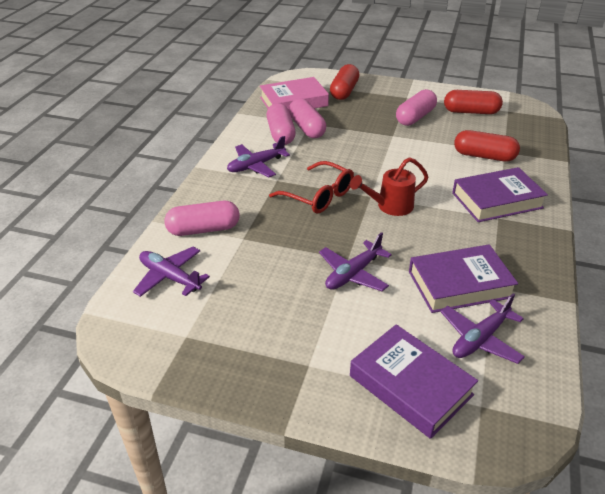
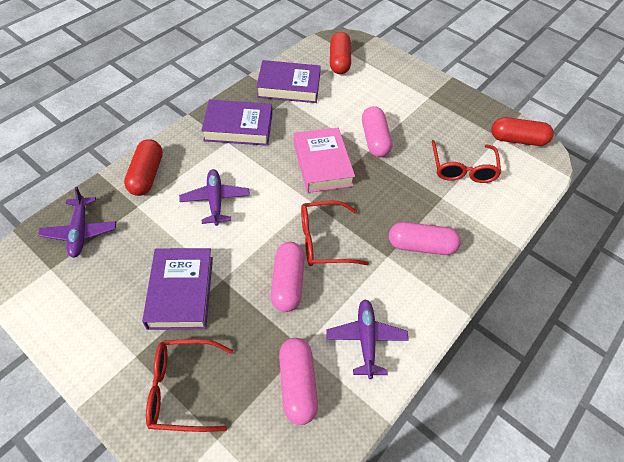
purple plane: 4 -> 3
red glasses: 1 -> 3
red watering can: 1 -> 0

